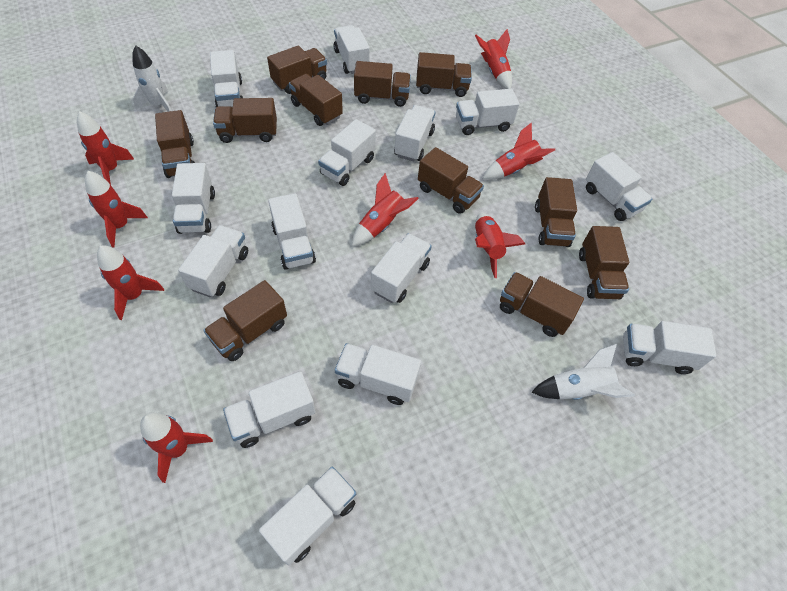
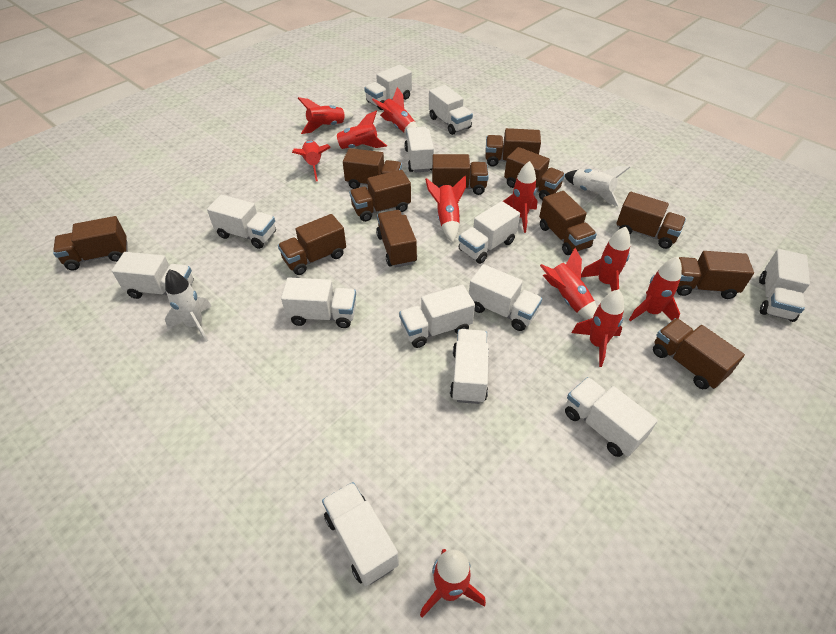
brown truck: 11 -> 12
red rocket: 8 -> 11
white truck: 14 -> 13

